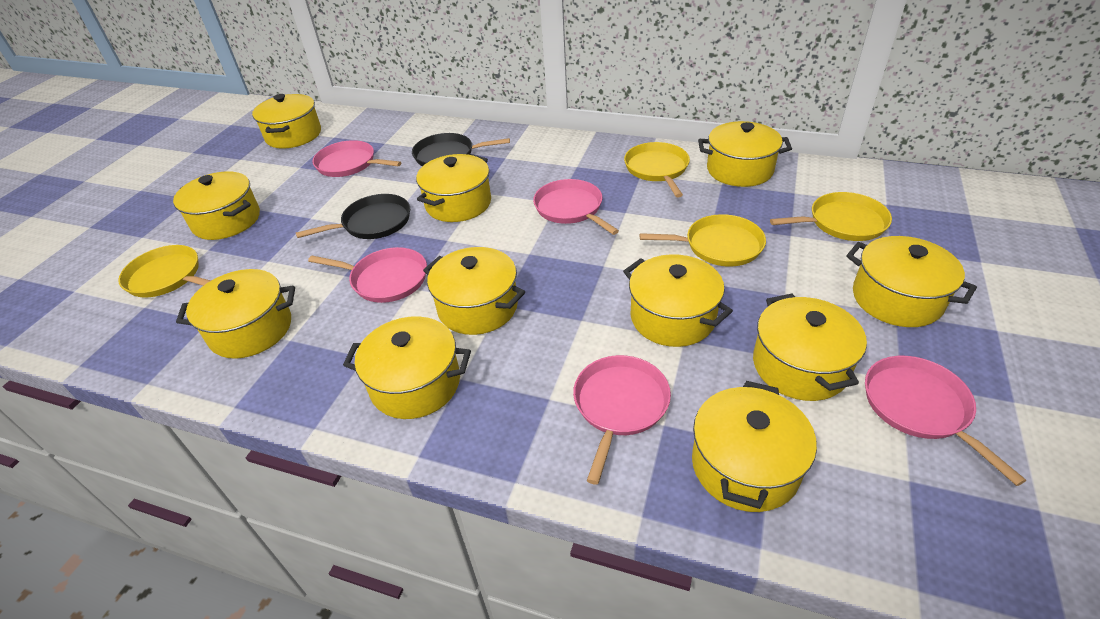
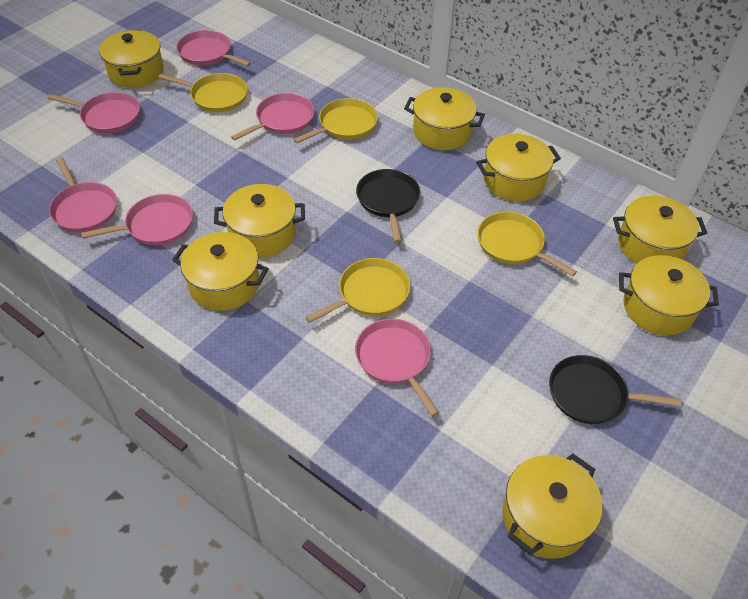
pink pan: 5 -> 6
yellow pot: 11 -> 8

